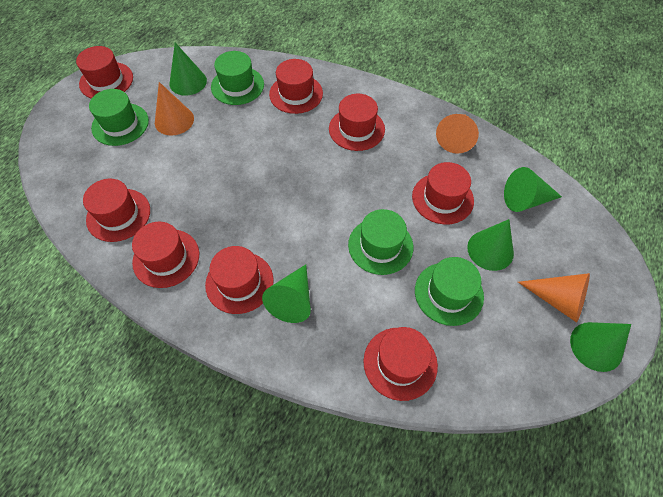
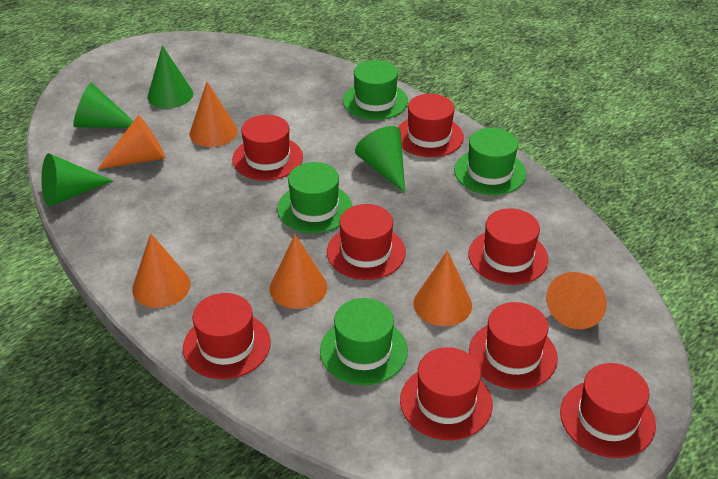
green cone: 5 -> 4
orange cone: 3 -> 6

